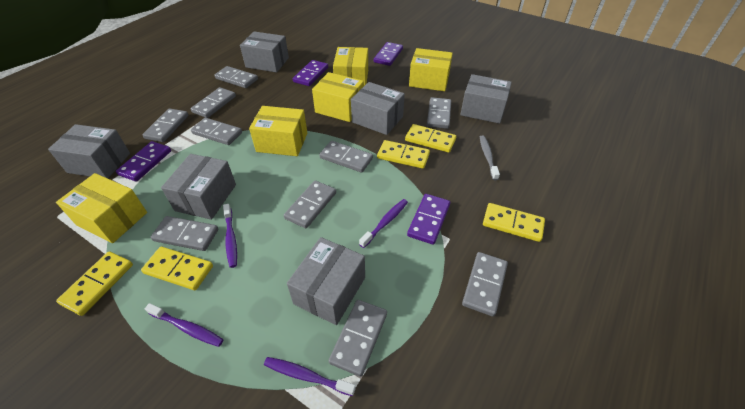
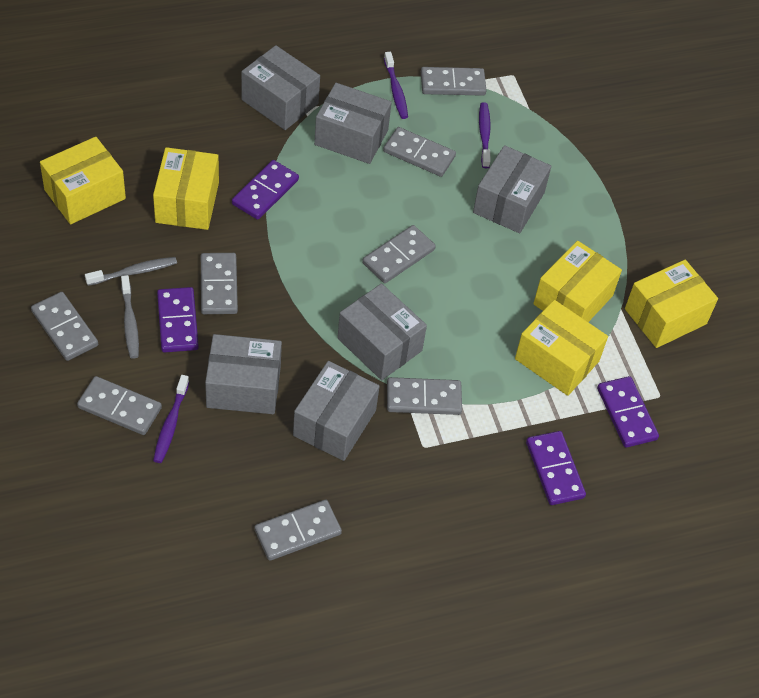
grey domino: 10 -> 8
grey toothbrush: 1 -> 2
purple toothbrush: 4 -> 3
yellow domino: 5 -> 0

